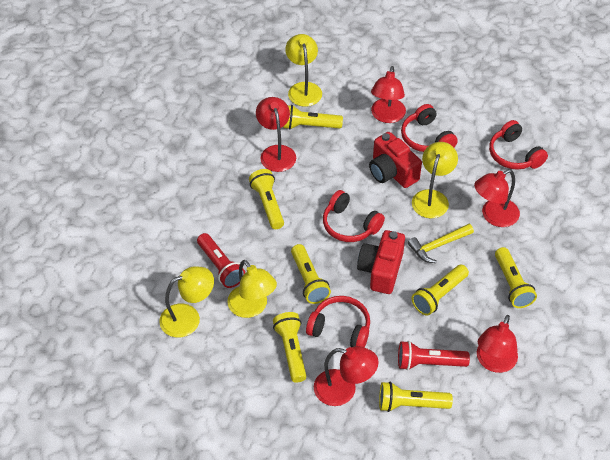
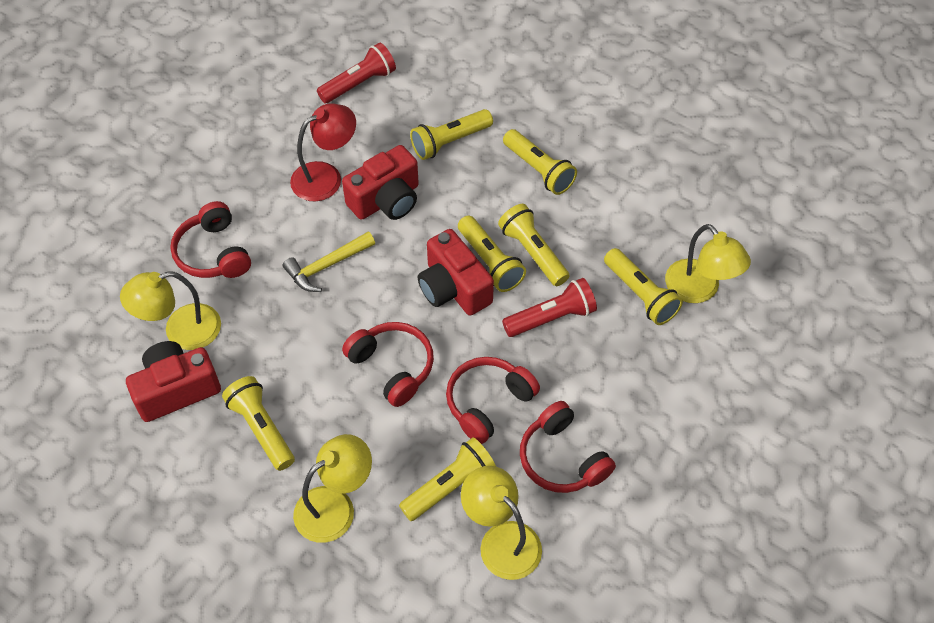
red camera: 2 -> 3
red lamp: 5 -> 1

